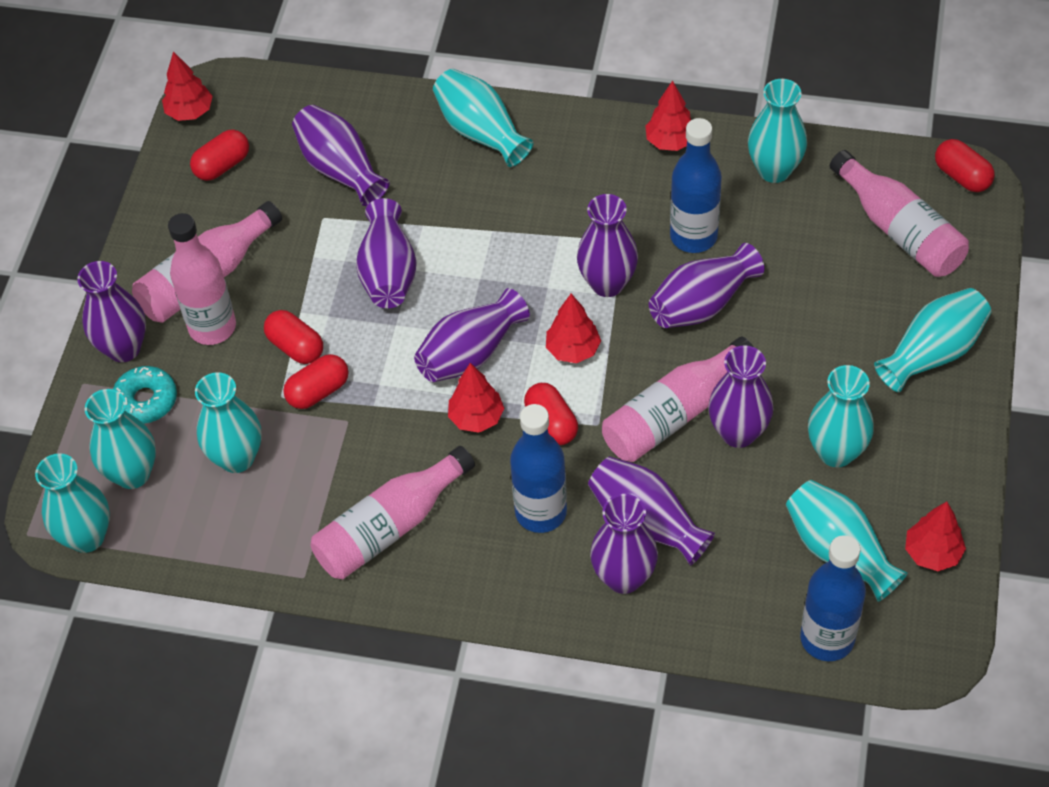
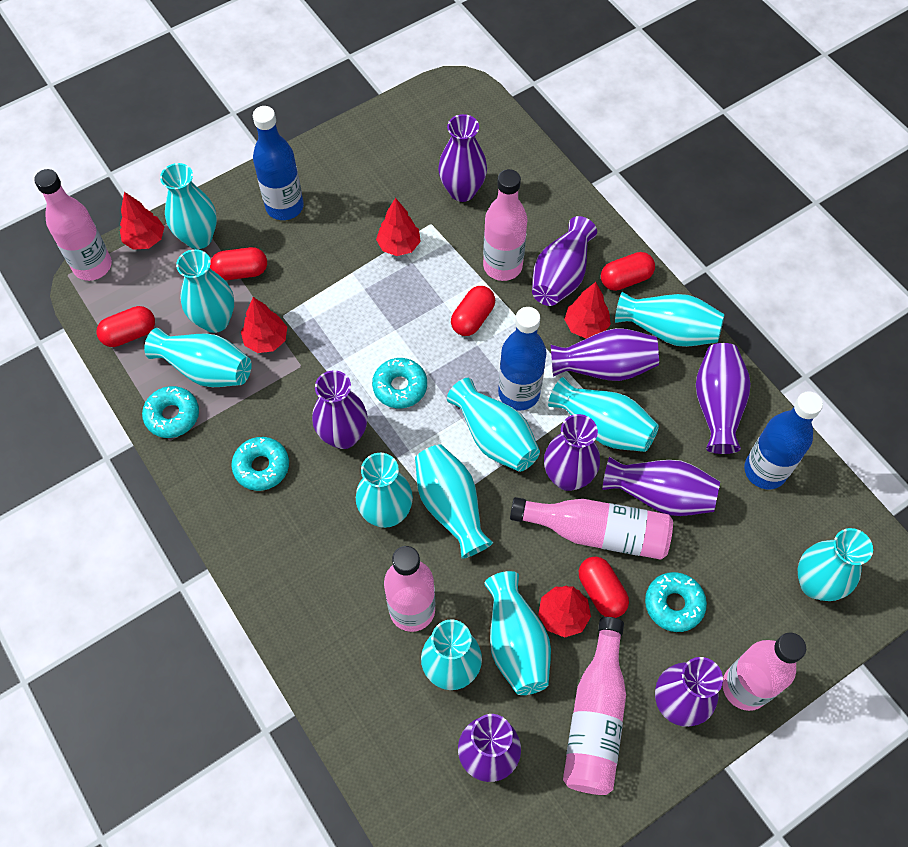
pink bottle: 5 -> 6
turquoise donut: 1 -> 4
turquoise vase: 8 -> 11

